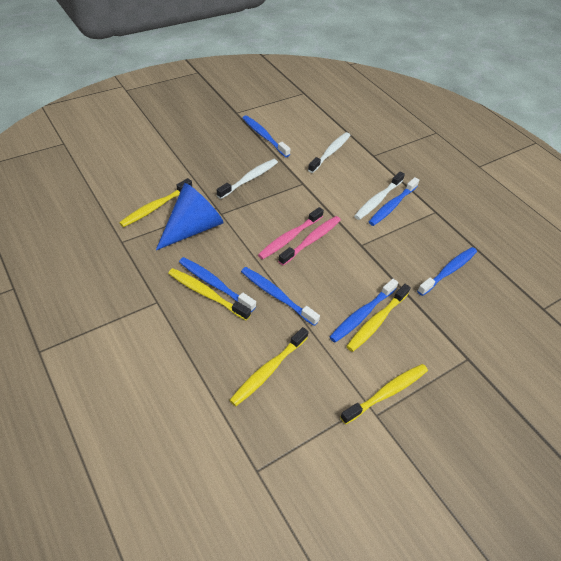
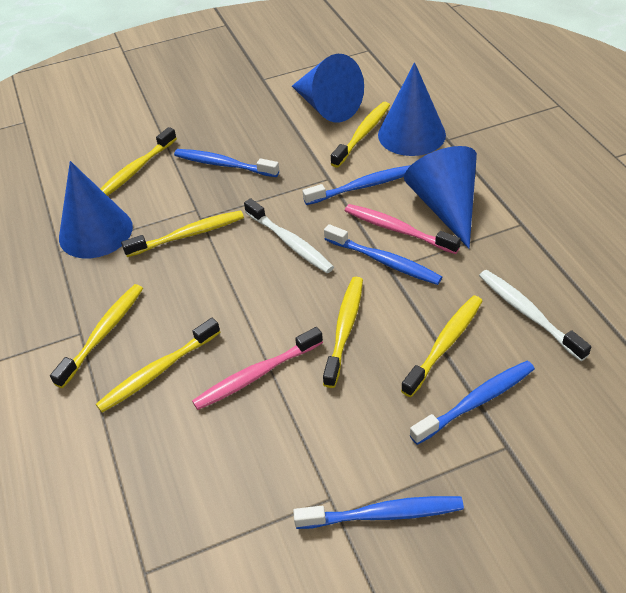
blue cone: 1 -> 4
blue toothbrush: 6 -> 5
white toothbrush: 3 -> 2
yellow toothbrush: 5 -> 7

